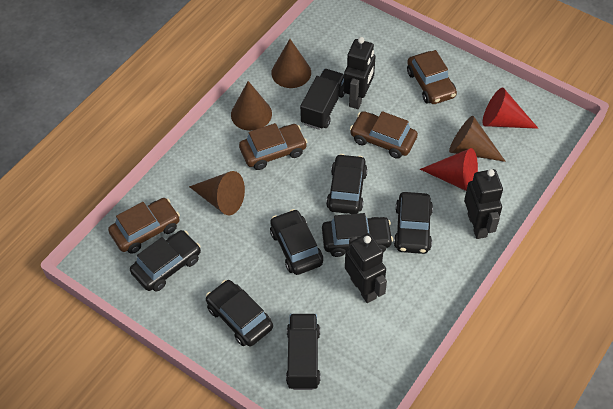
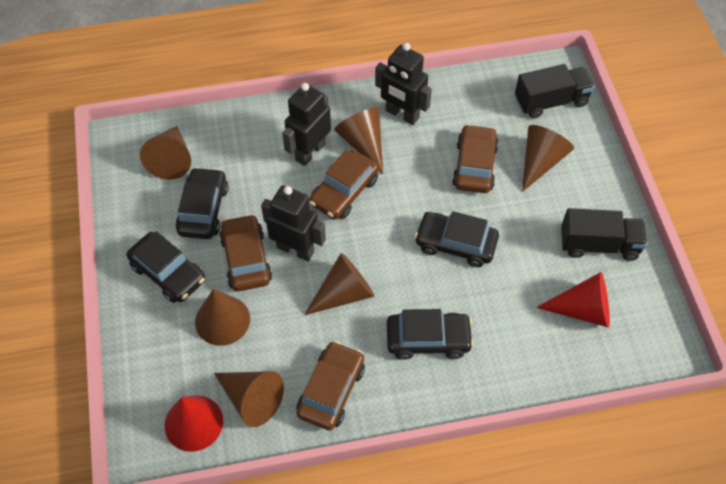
black car: 6 -> 4
brown cone: 4 -> 6

